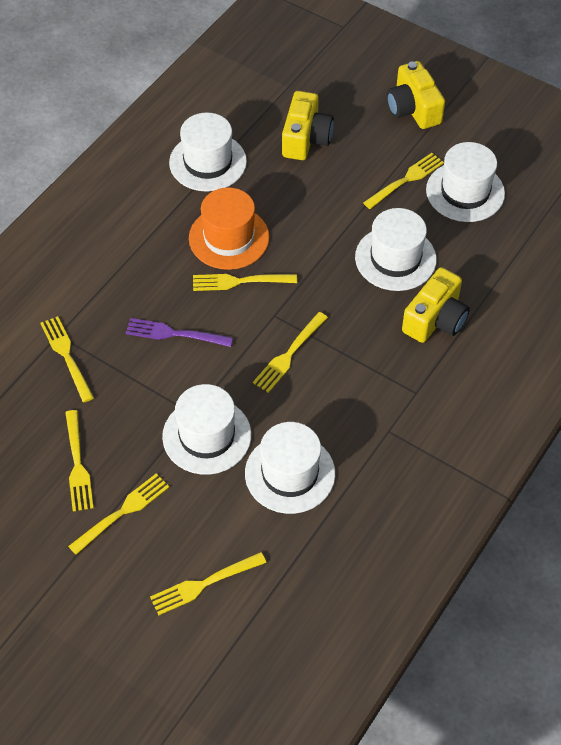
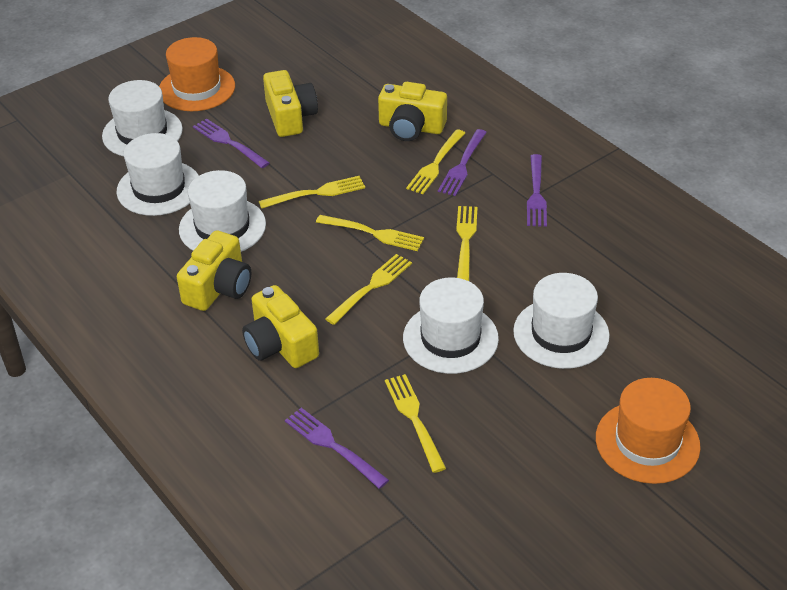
orange hat: 1 -> 2
purple fork: 1 -> 4
yellow camera: 3 -> 4
yellow fork: 7 -> 6

